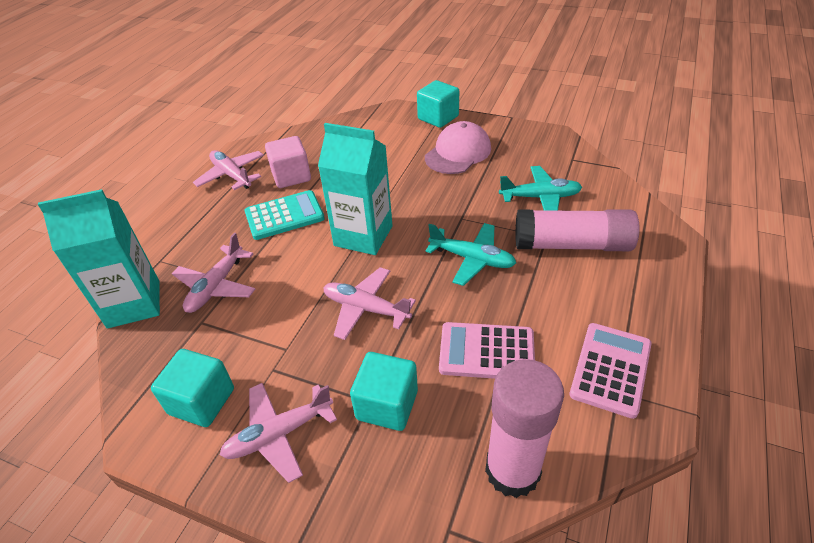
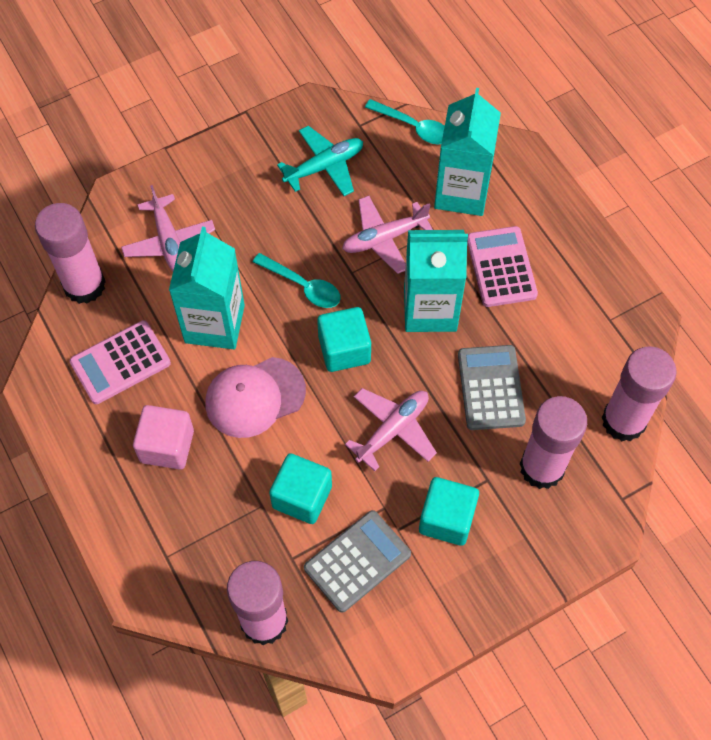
grey calculator: 0 -> 2
pink glue stick: 2 -> 4
pink plane: 4 -> 3
turquoise calculator: 1 -> 0
turquoise carton: 2 -> 3
turquoise plane: 2 -> 1
turquoise spoon: 0 -> 2

